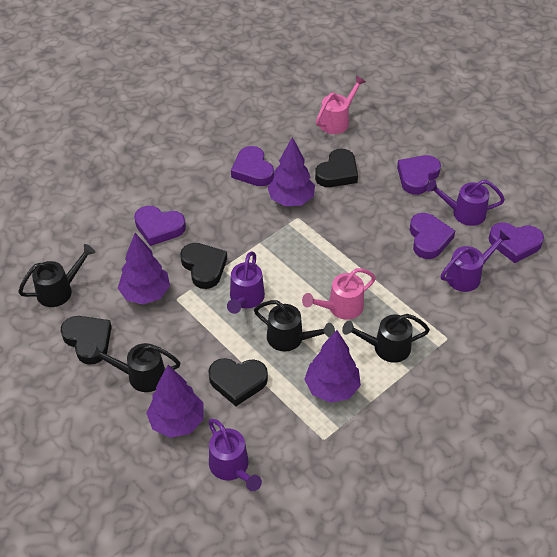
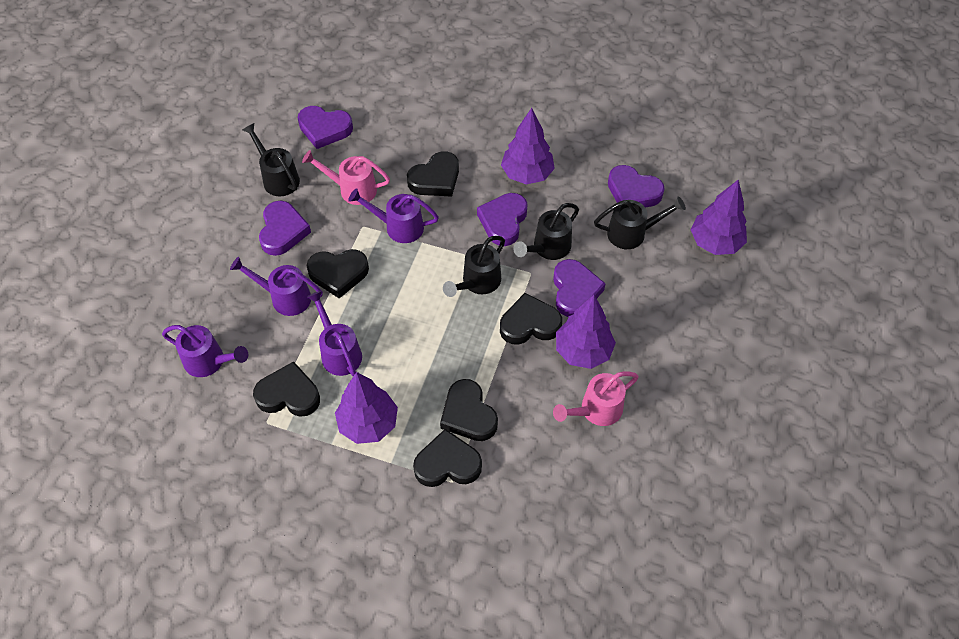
black heart: 4 -> 6

